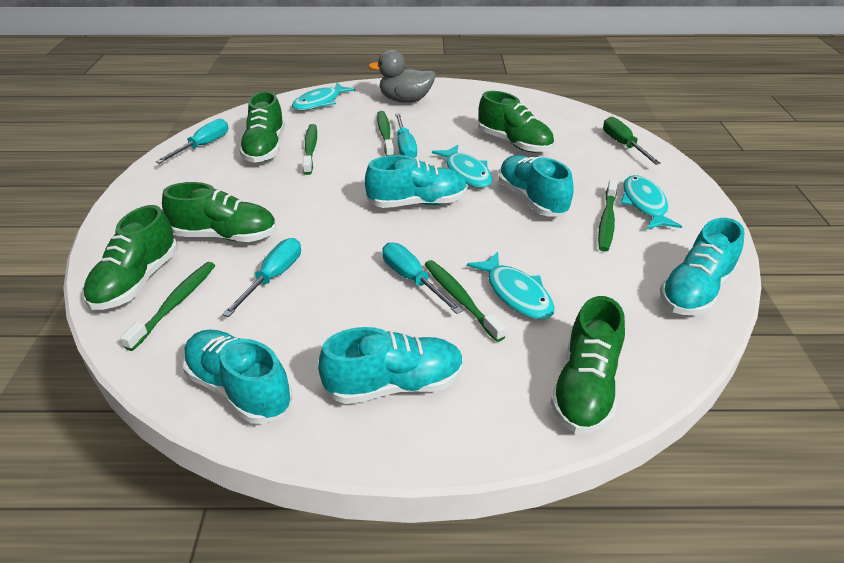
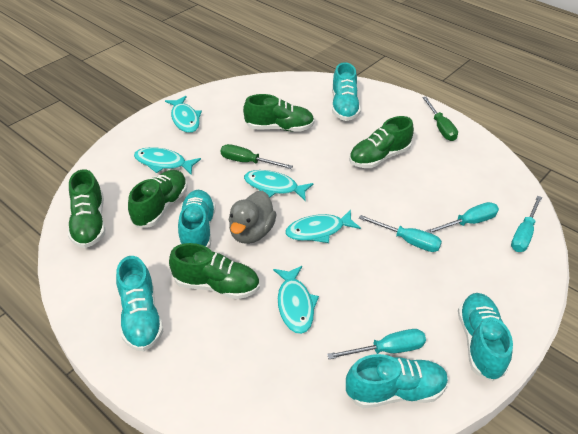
green screwdriver: 1 -> 2
green toothbrush: 5 -> 0
turquoise fish: 4 -> 5

